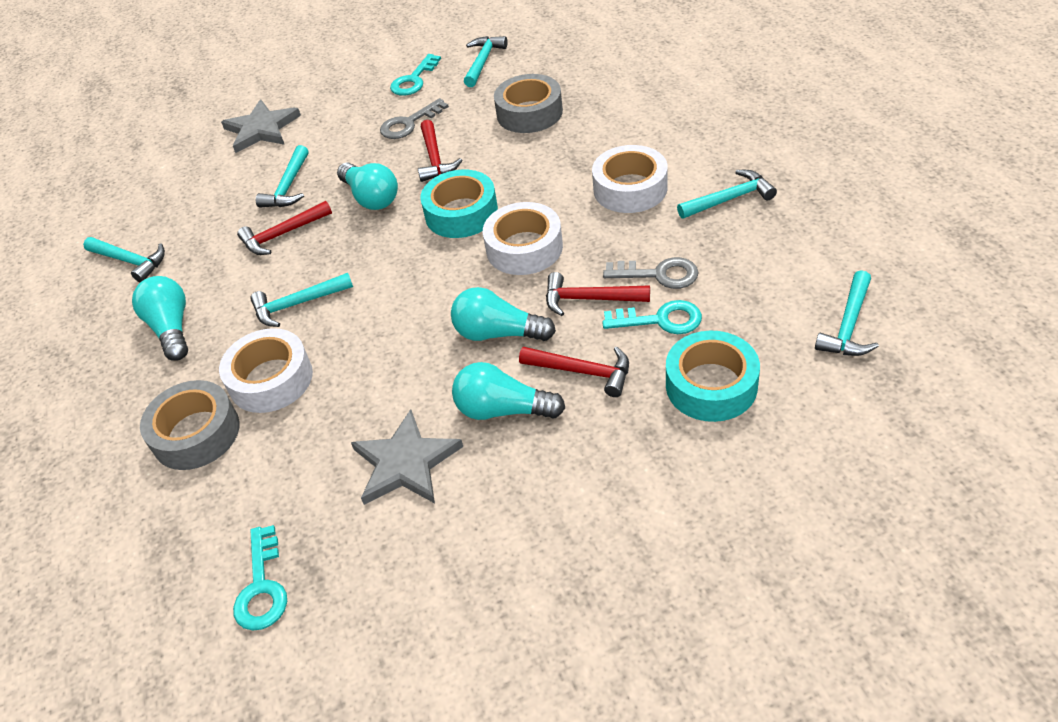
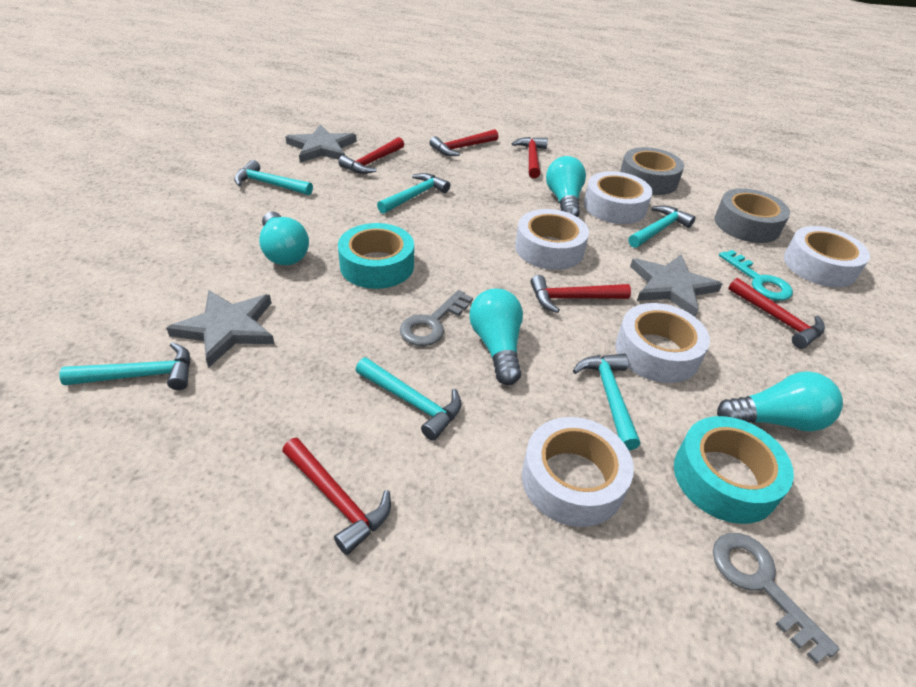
grey star: 2 -> 3
red hammer: 4 -> 6
turquoise key: 3 -> 1
white tape: 3 -> 5

